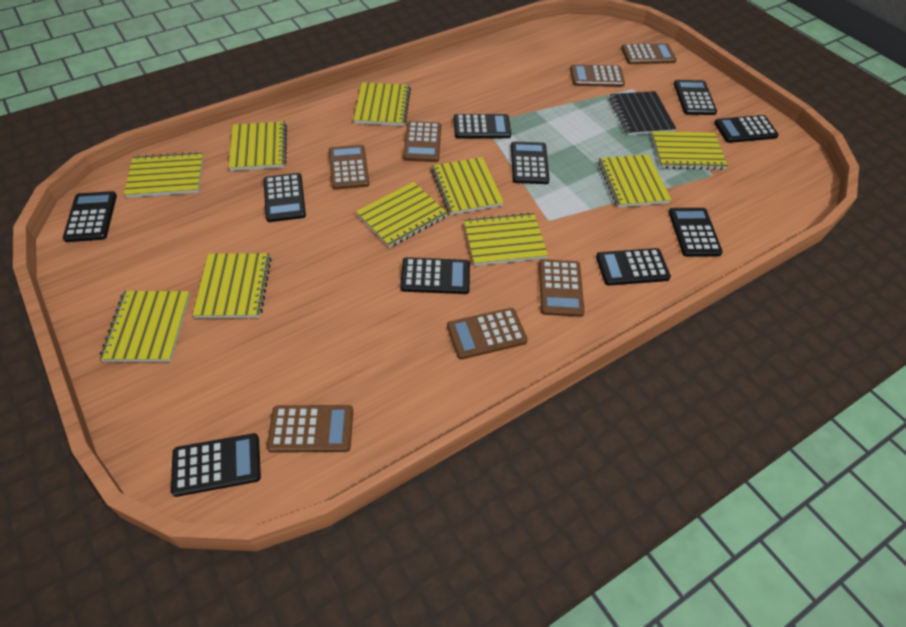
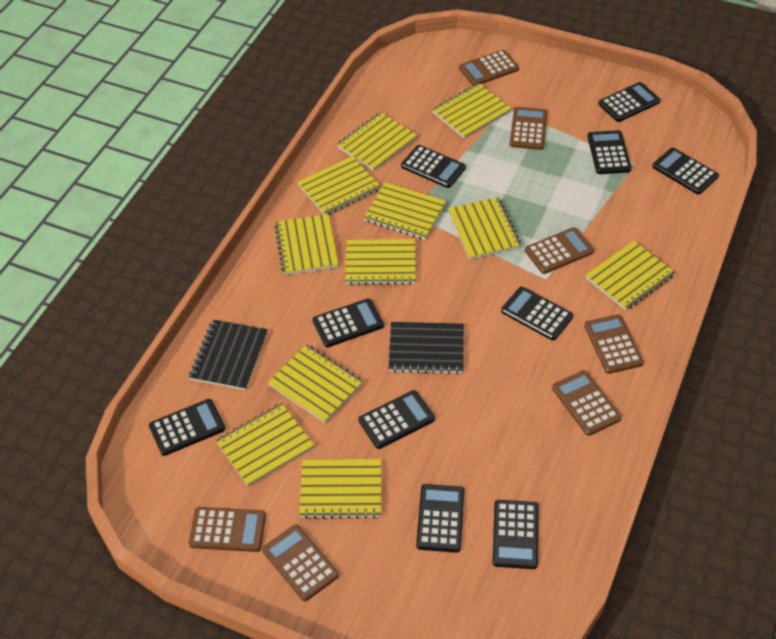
black notebook: 1 -> 2
yellow notebook: 10 -> 11

